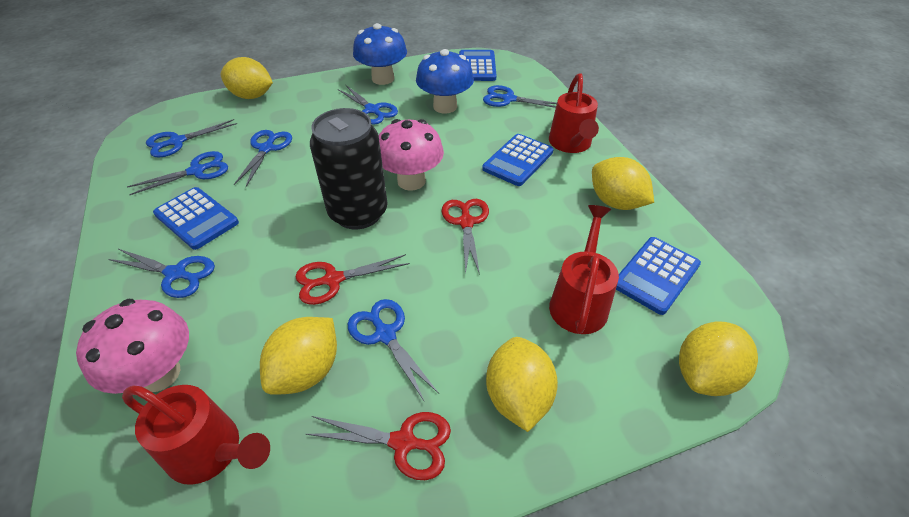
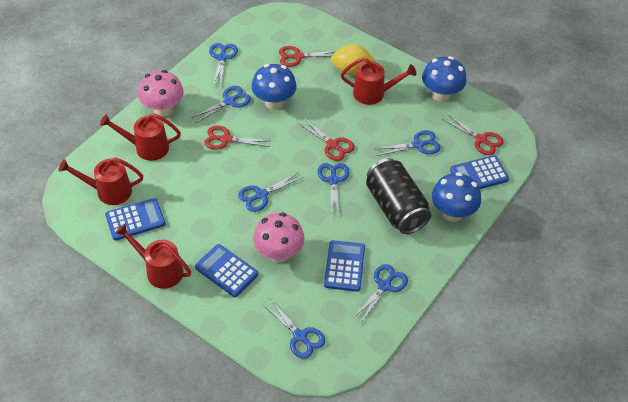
blue mushroom: 2 -> 3
red scissors: 3 -> 4
red watering can: 3 -> 4
yellow lemon: 5 -> 1

